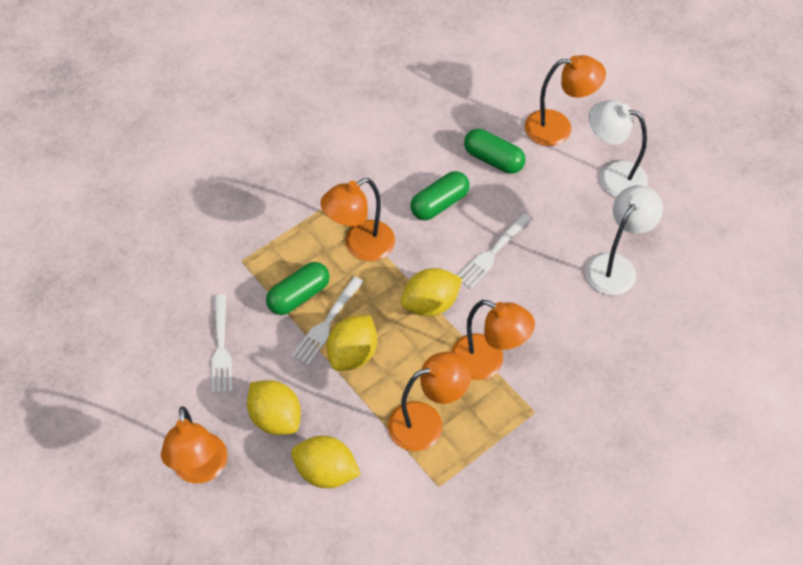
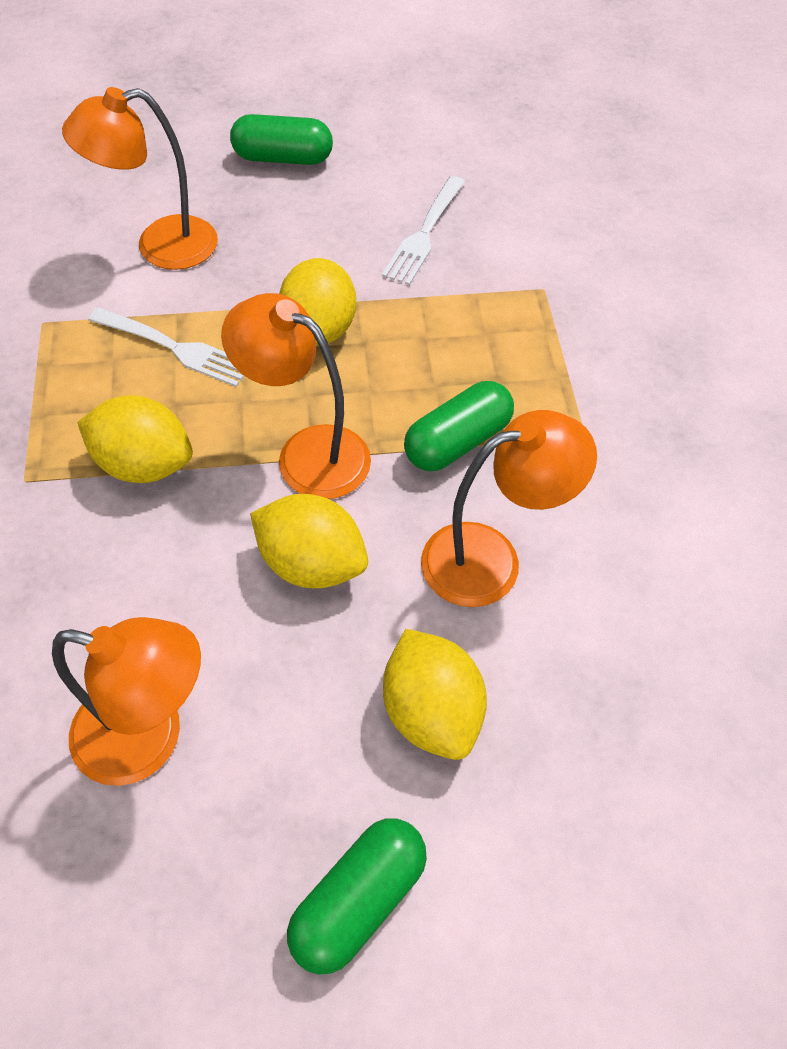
orange lamp: 5 -> 4
white fork: 3 -> 2
white lamp: 2 -> 0

